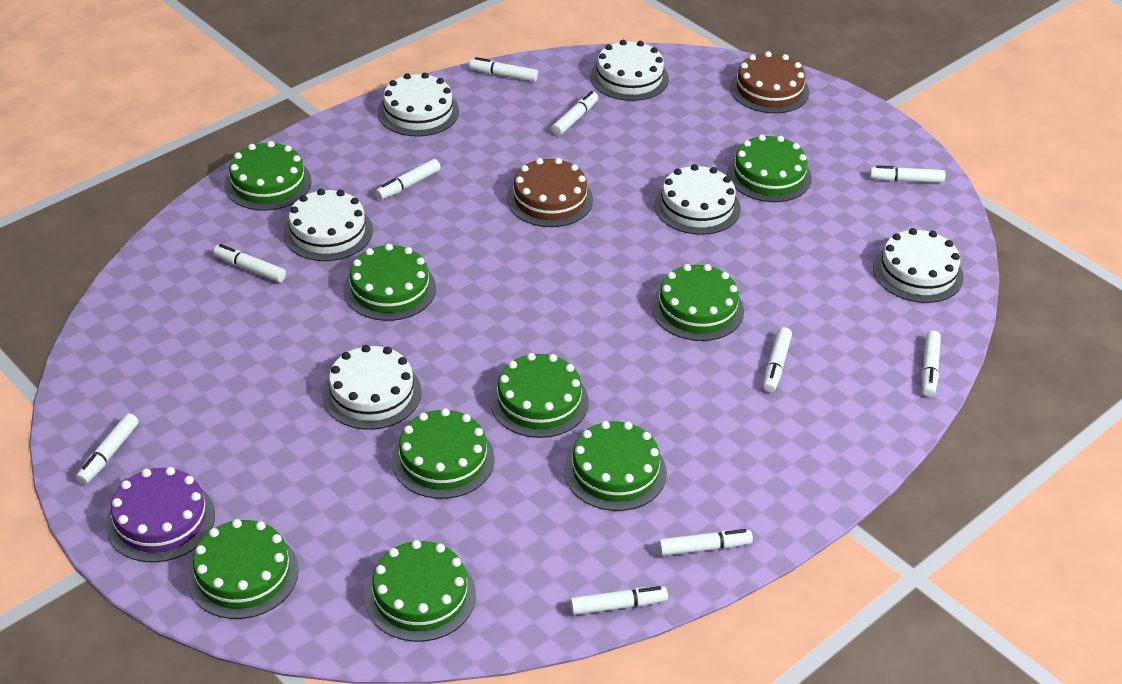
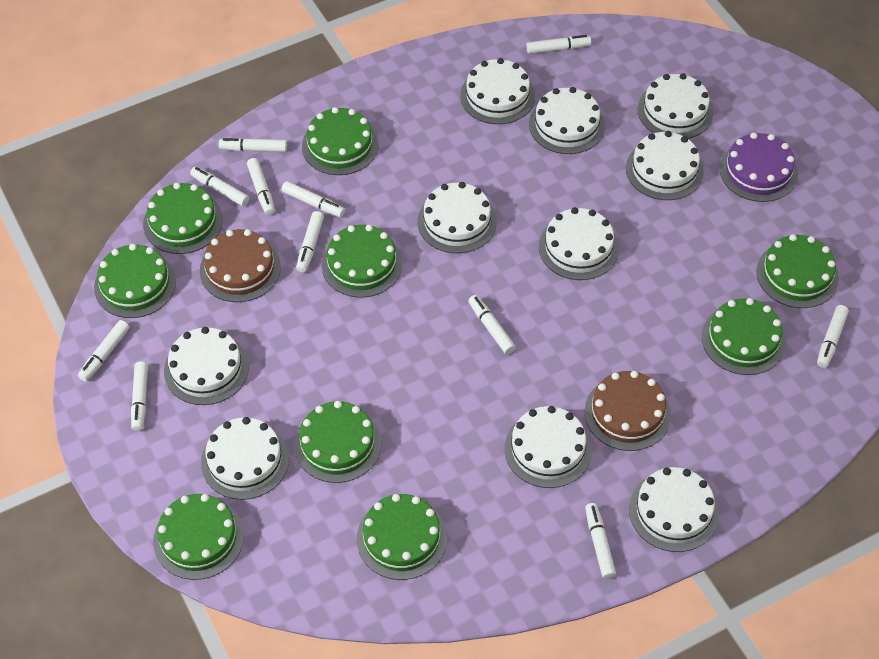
white cake: 6 -> 10
white marker: 10 -> 11

